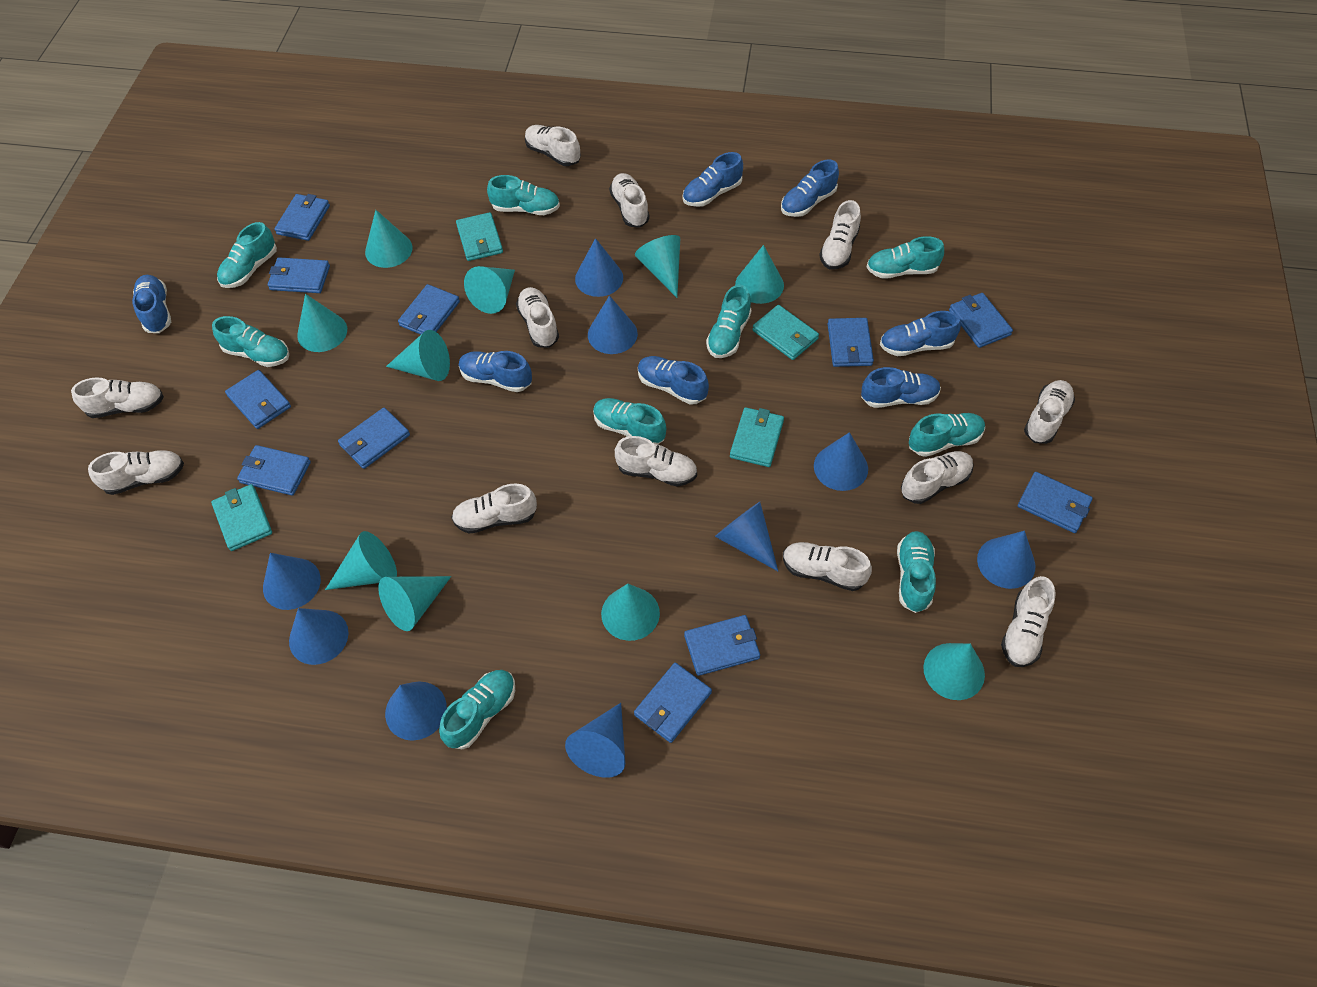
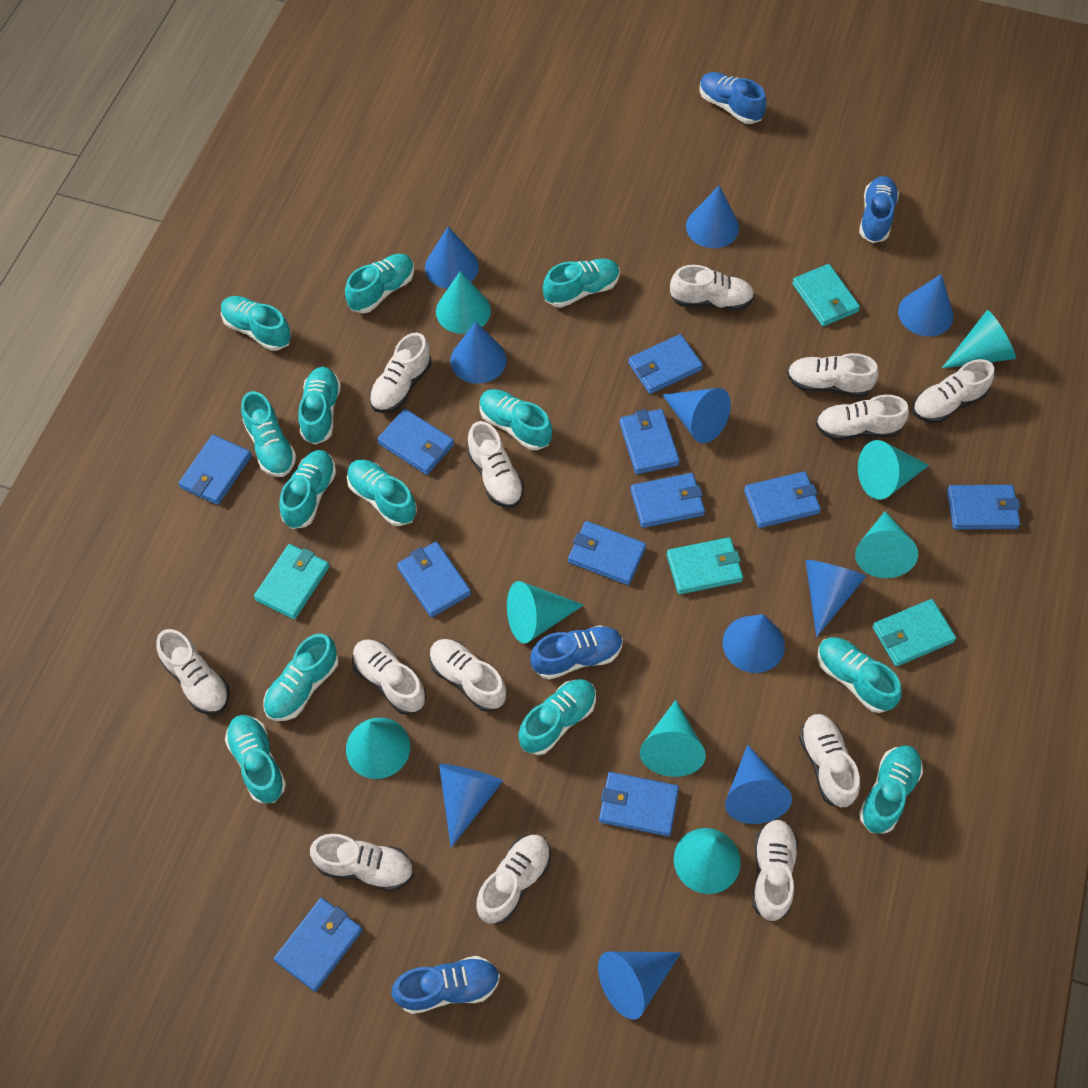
blue cone: 9 -> 10
blue shoe: 7 -> 4
turquoise cone: 10 -> 8
turquoise shoe: 9 -> 13
white shoe: 12 -> 13

